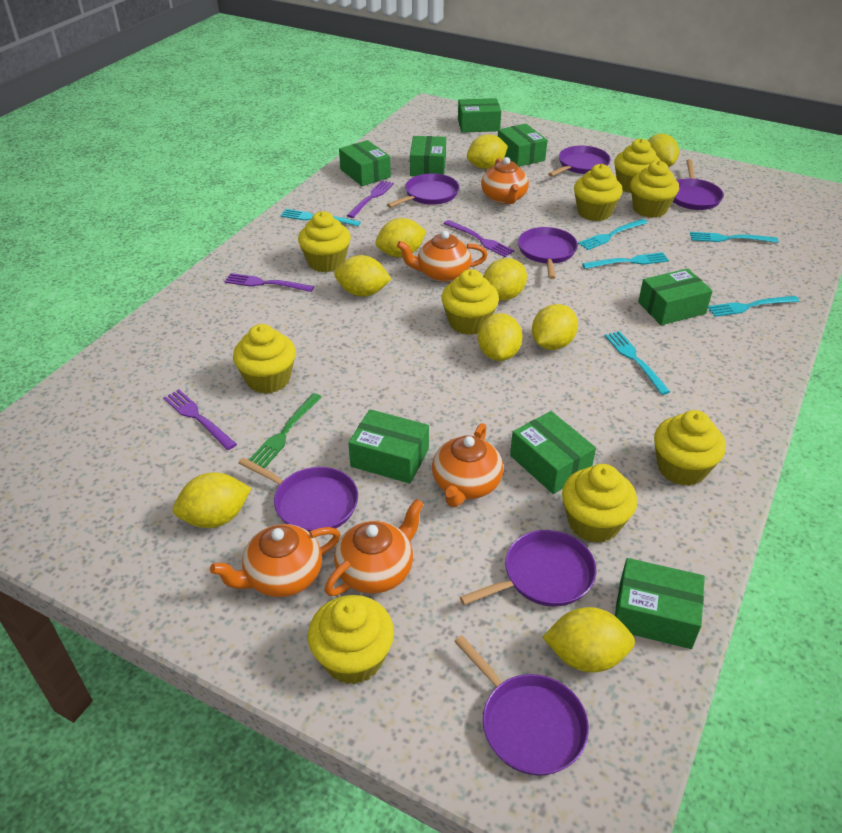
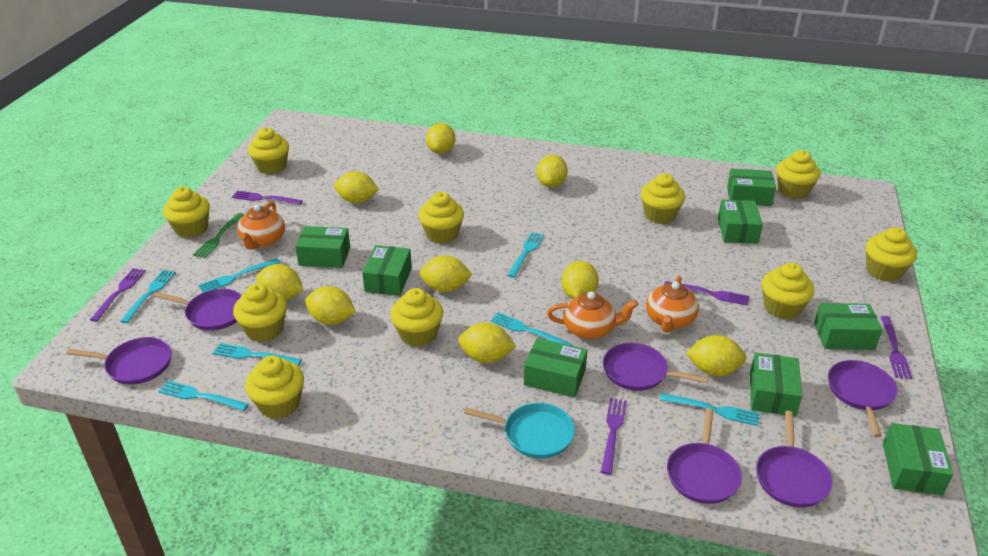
orange teapot: 5 -> 3
purple fork: 4 -> 5
purple pan: 7 -> 6
turquoise fork: 6 -> 7
turquoise pan: 0 -> 1
yellow cupcake: 9 -> 10

